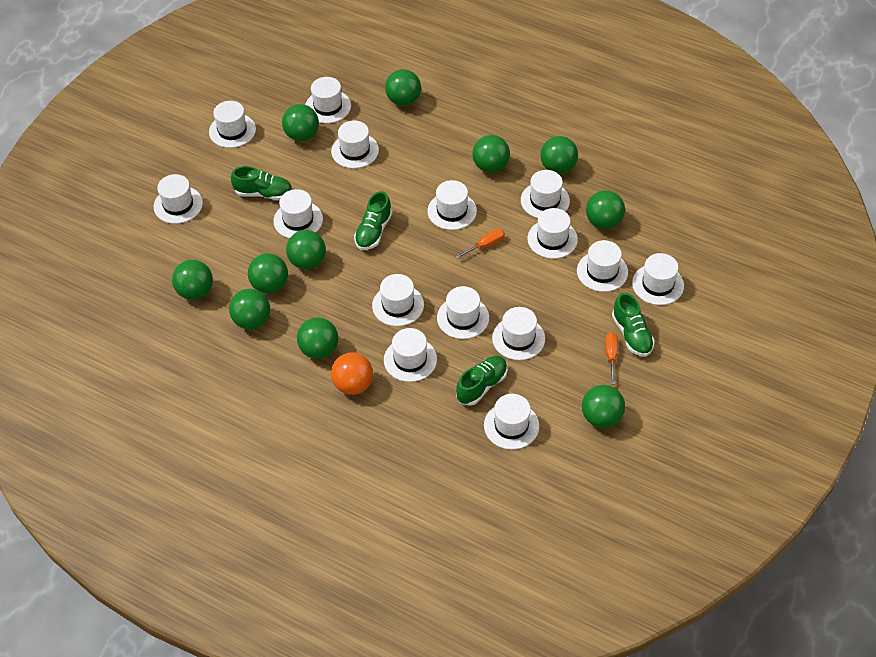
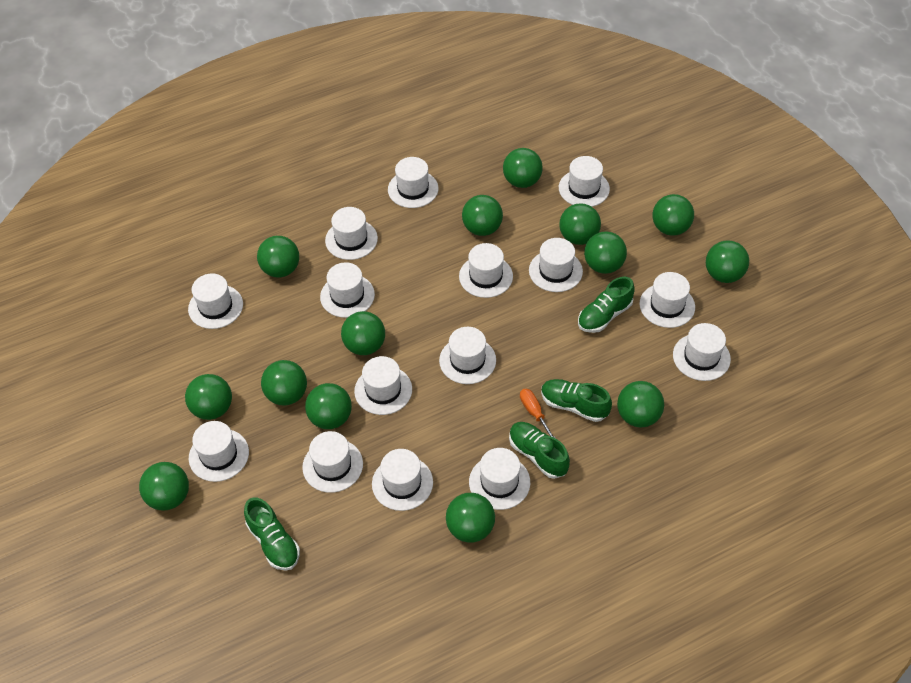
green ball: 11 -> 14
orange ball: 1 -> 0
orange screwdriver: 2 -> 1

